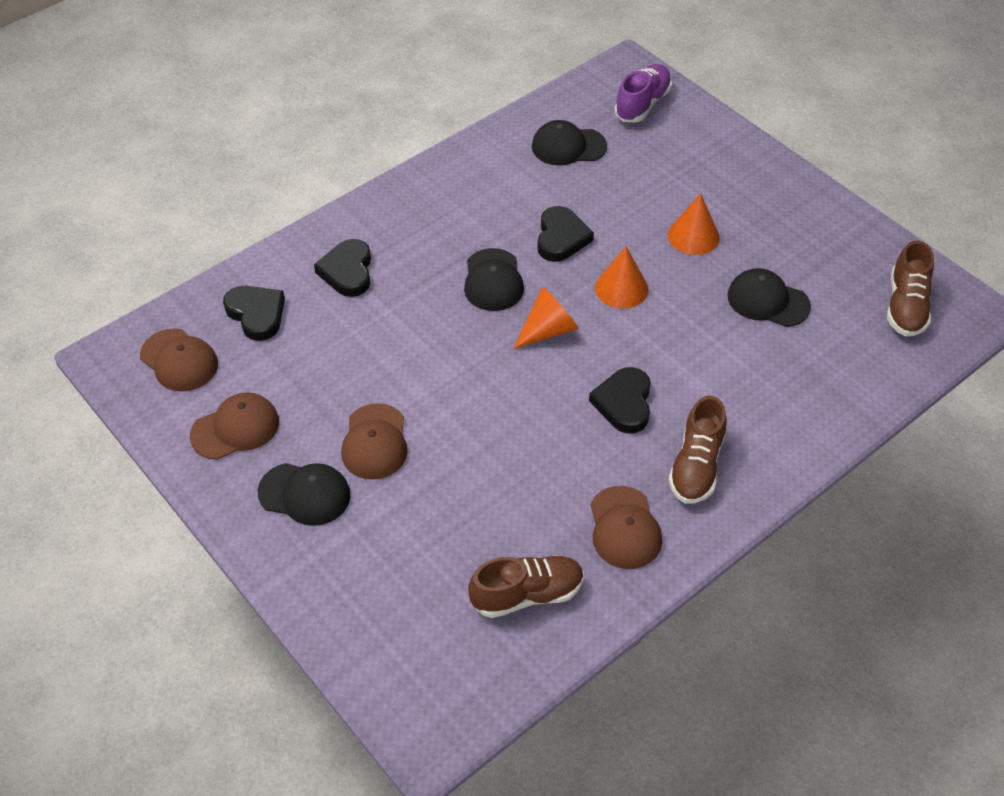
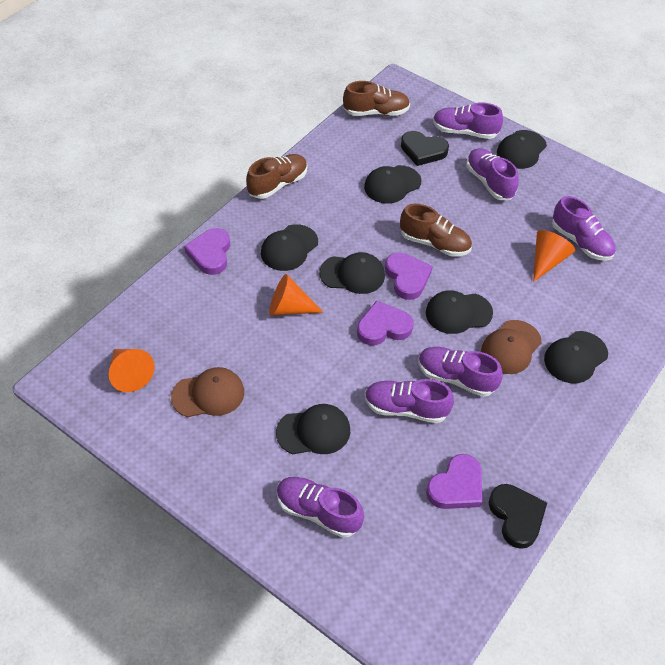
black cap: 4 -> 7
black heart: 4 -> 2
brown cap: 4 -> 2
purple heart: 0 -> 4
purple shoe: 1 -> 6

